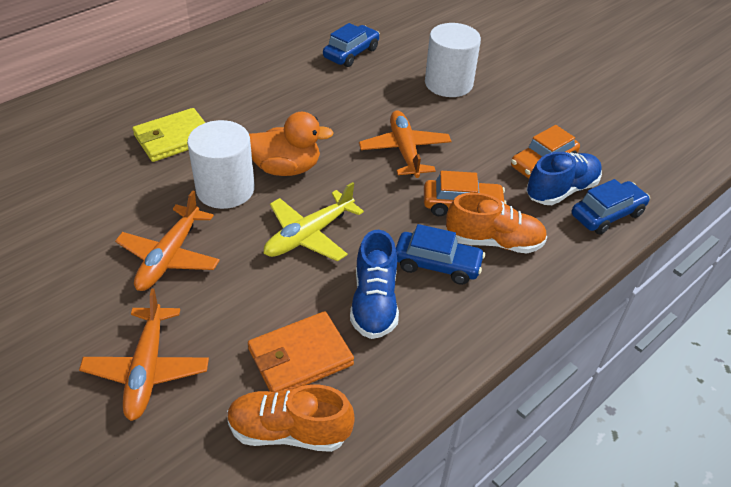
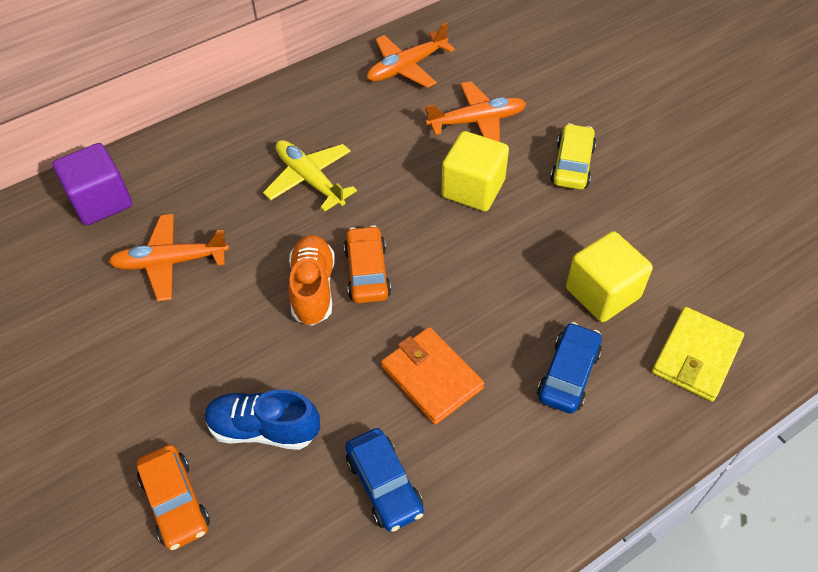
blue car: 3 -> 2
blue shoe: 2 -> 1
orange duck: 1 -> 0
orange shoe: 2 -> 1
purple cube: 0 -> 1
white cylinder: 2 -> 0
yellow car: 0 -> 1
yellow cube: 0 -> 2

